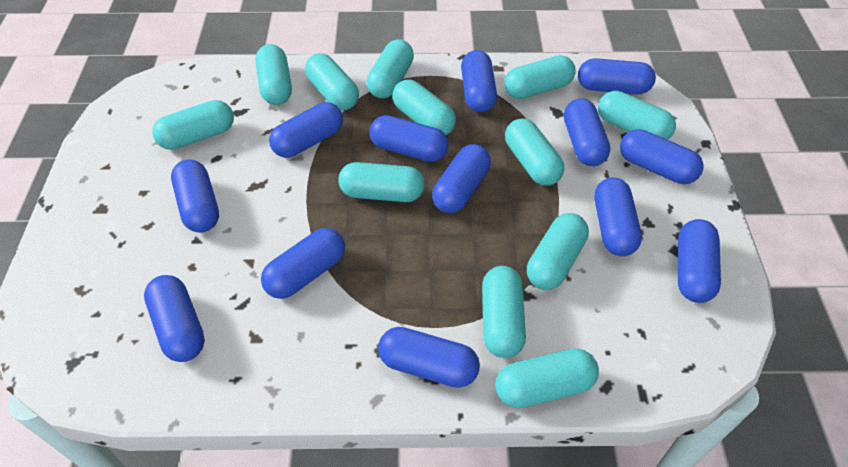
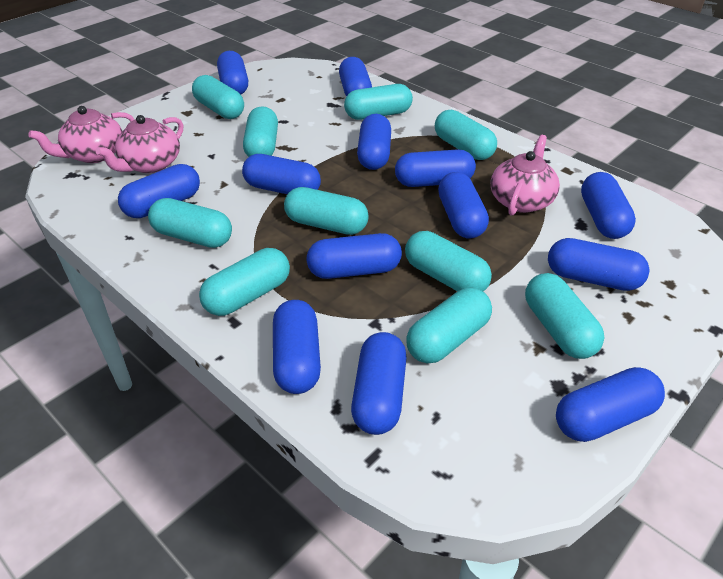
pink teapot: 0 -> 3
turquoise capsule: 12 -> 10

